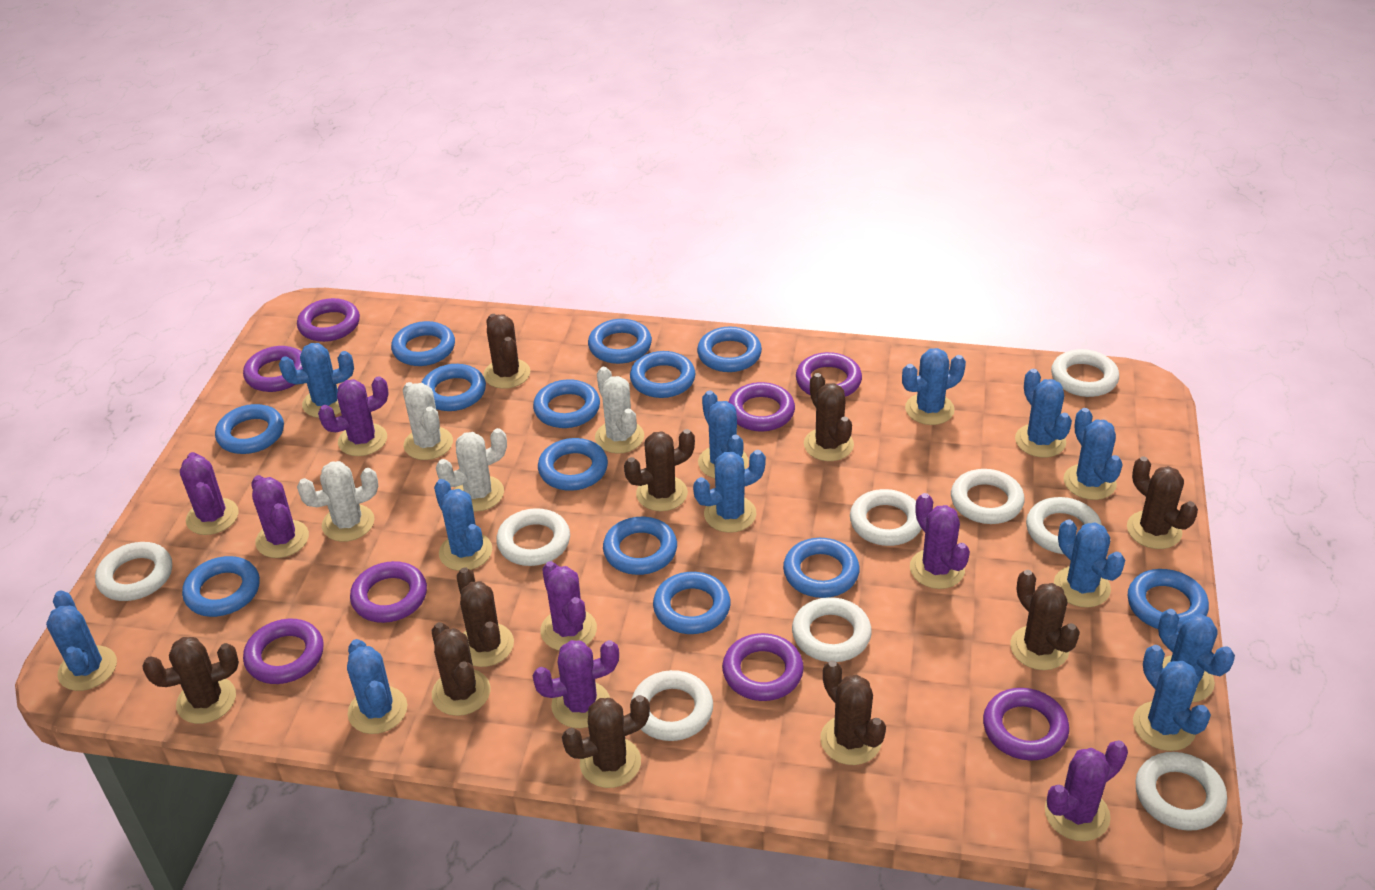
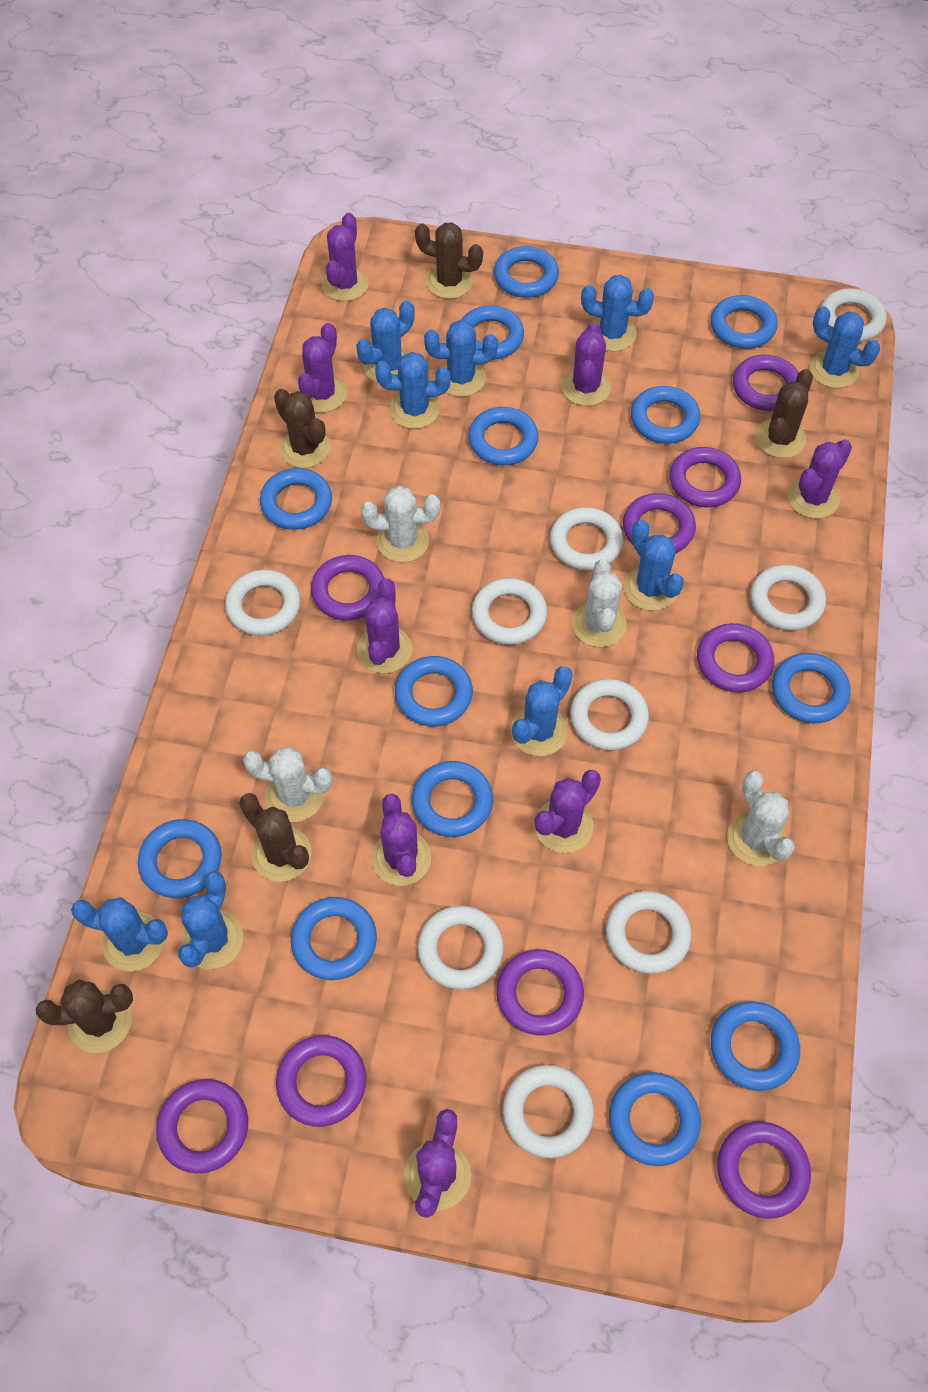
blue cactus: 12 -> 9
brown cactus: 10 -> 5
purple cactus: 7 -> 8
purple ring: 8 -> 9

